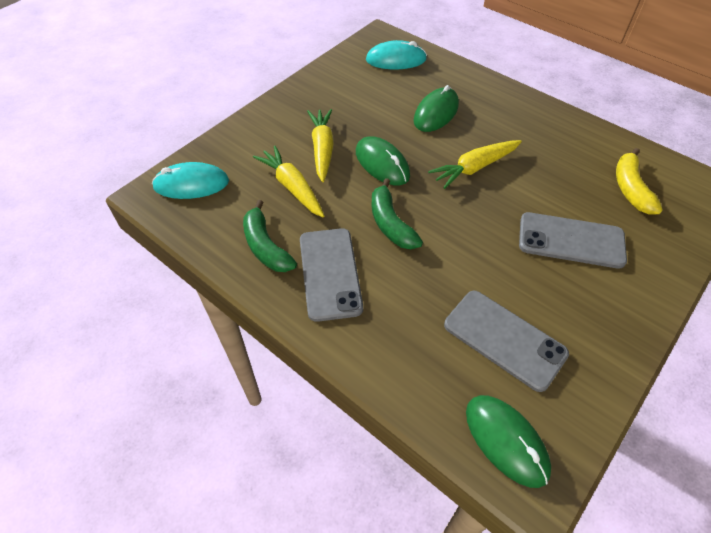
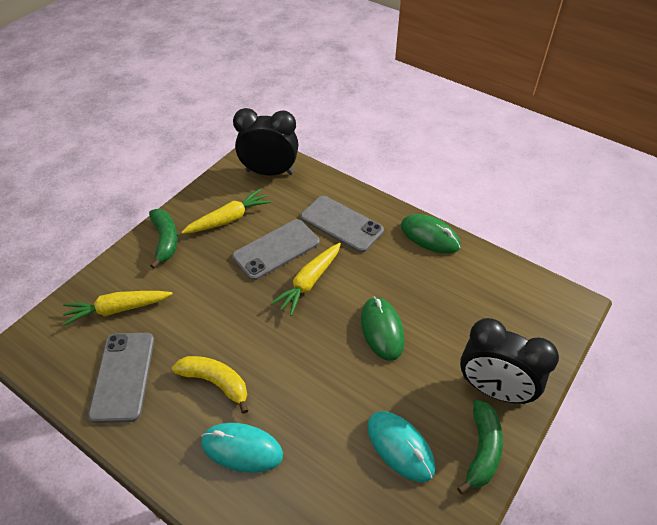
black clock: 0 -> 2
green mouse: 3 -> 2

